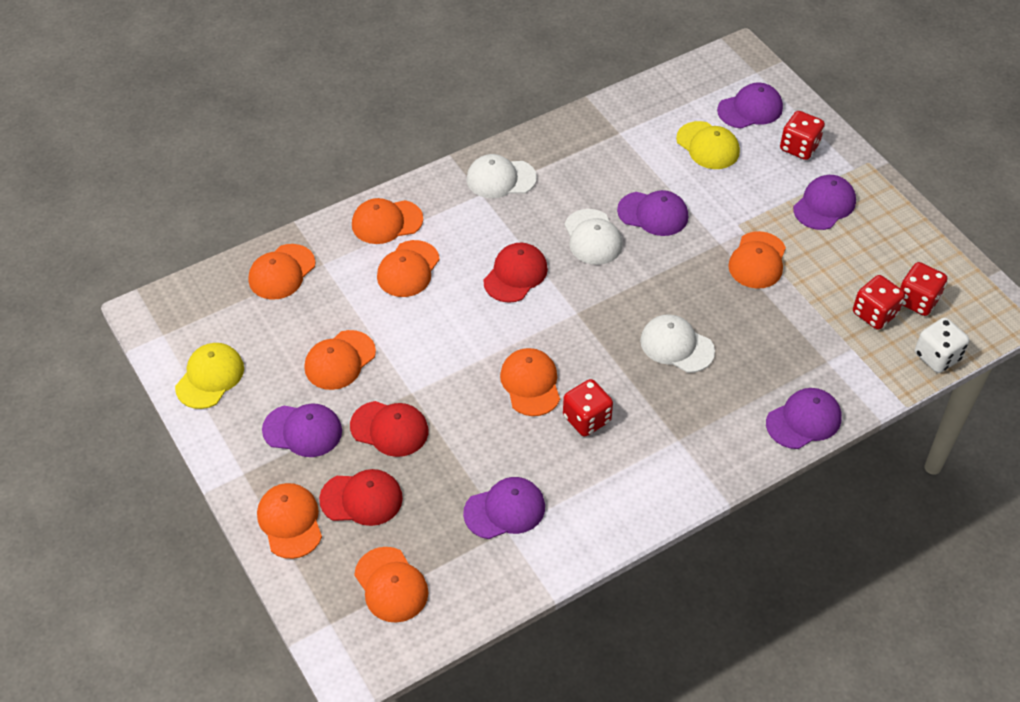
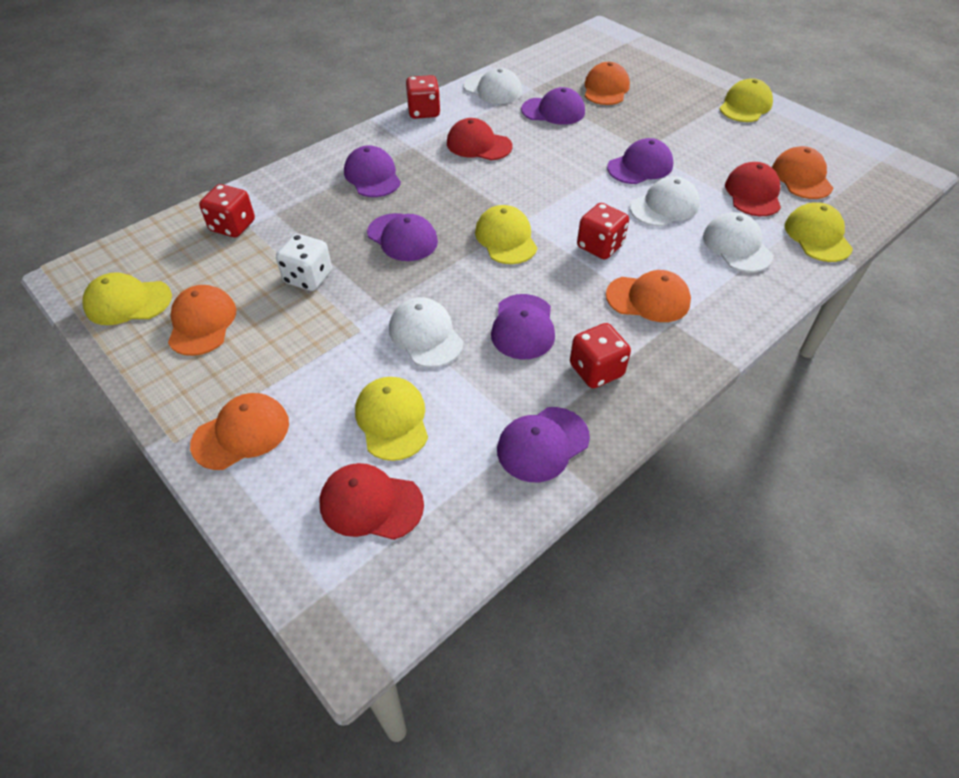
orange cap: 8 -> 5
white cap: 3 -> 4
yellow cap: 2 -> 5

